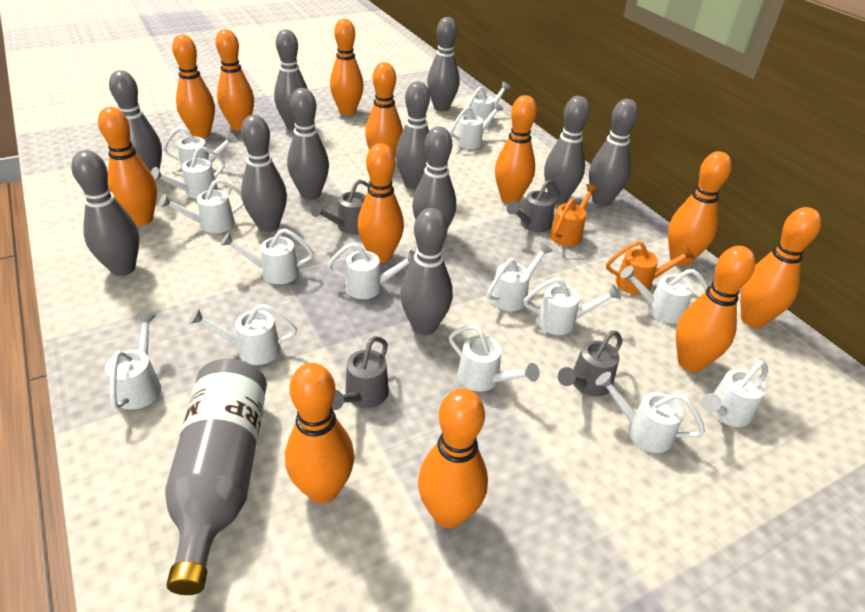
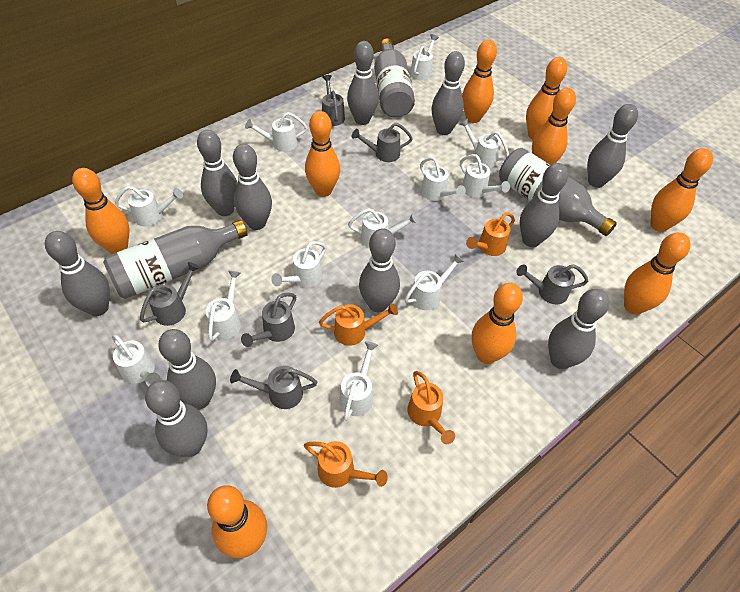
grey bottle: 1 -> 3
grey watering can: 4 -> 6
orange bowling pin: 12 -> 9
orange watering can: 2 -> 4
white watering can: 15 -> 12

